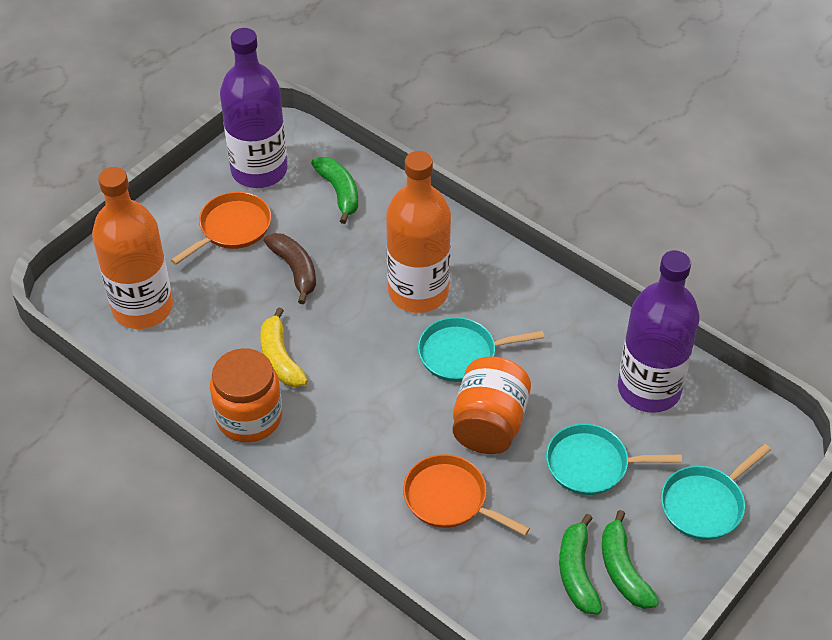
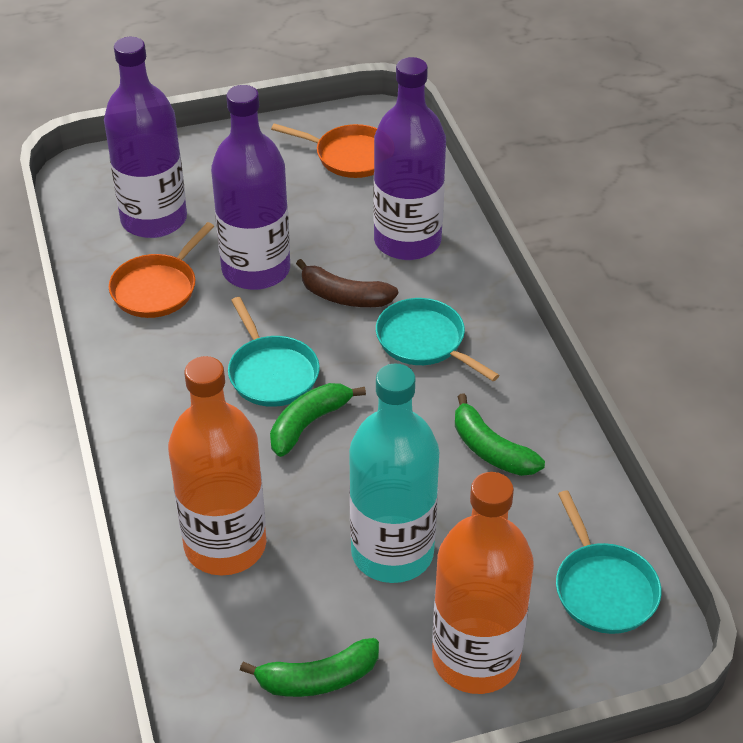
orange jar: 2 -> 0
purple bottle: 2 -> 3
turquoise bottle: 0 -> 1
yellow banana: 1 -> 0

